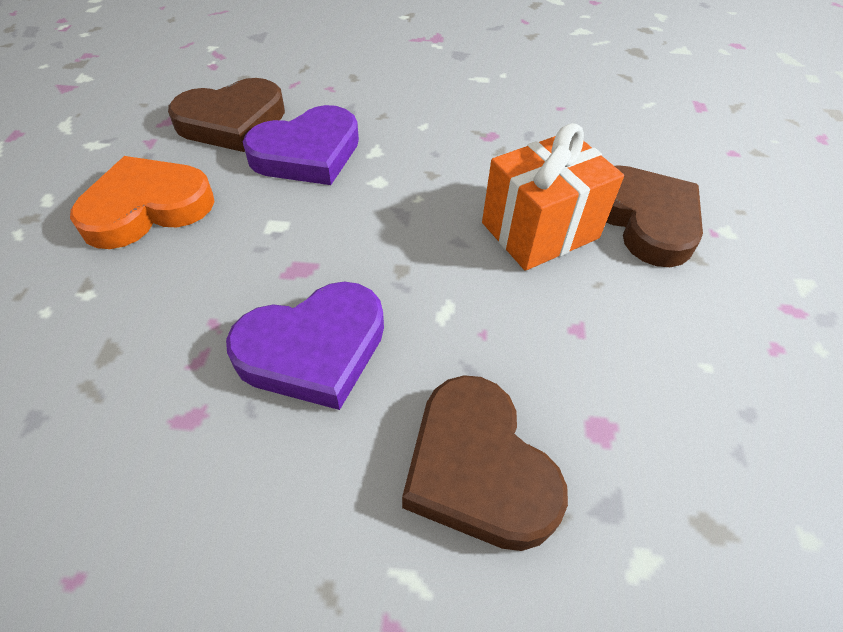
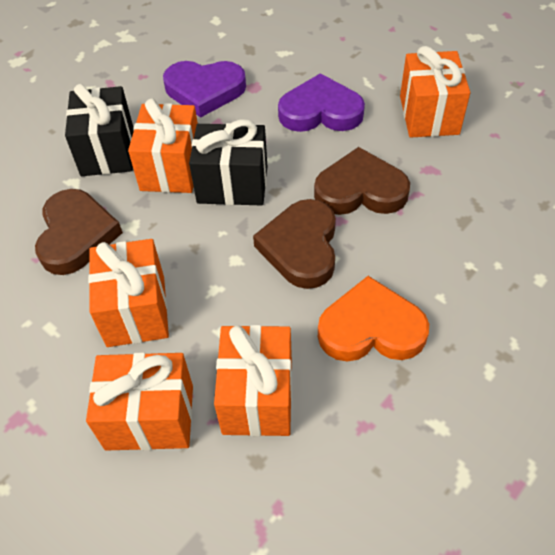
black gift: 0 -> 2
orange gift: 1 -> 5

